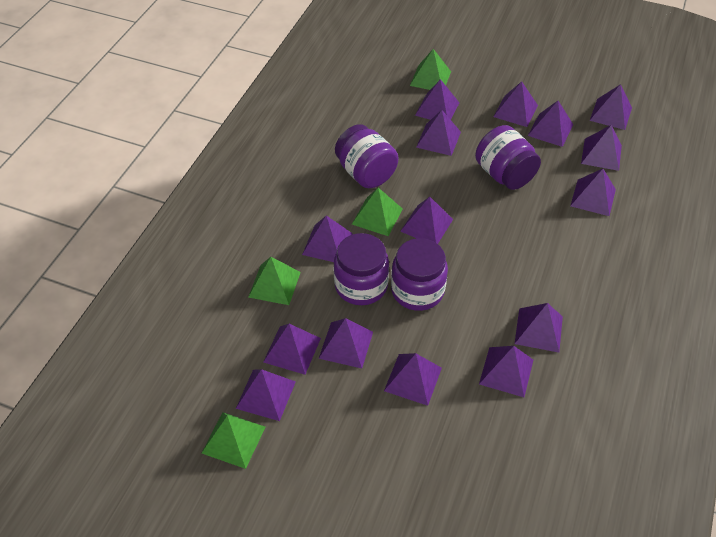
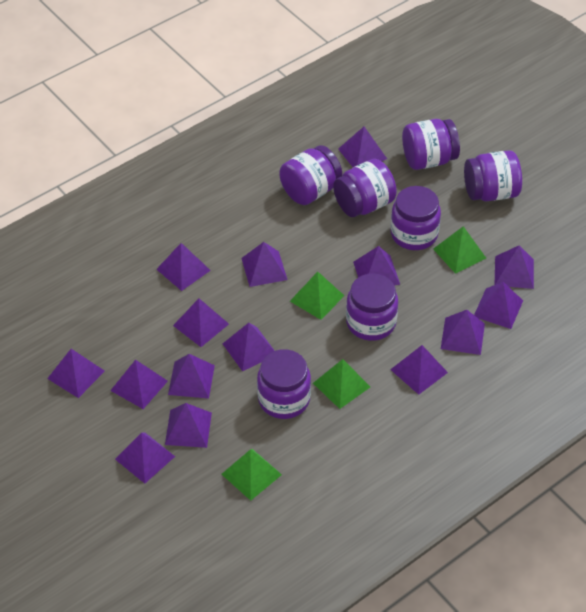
purple jar: 4 -> 7

